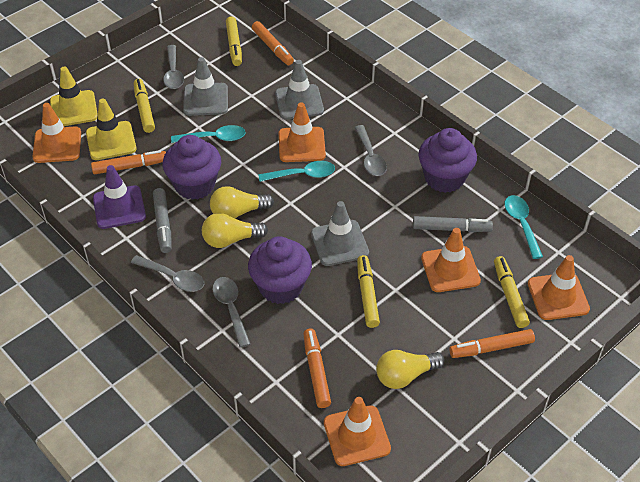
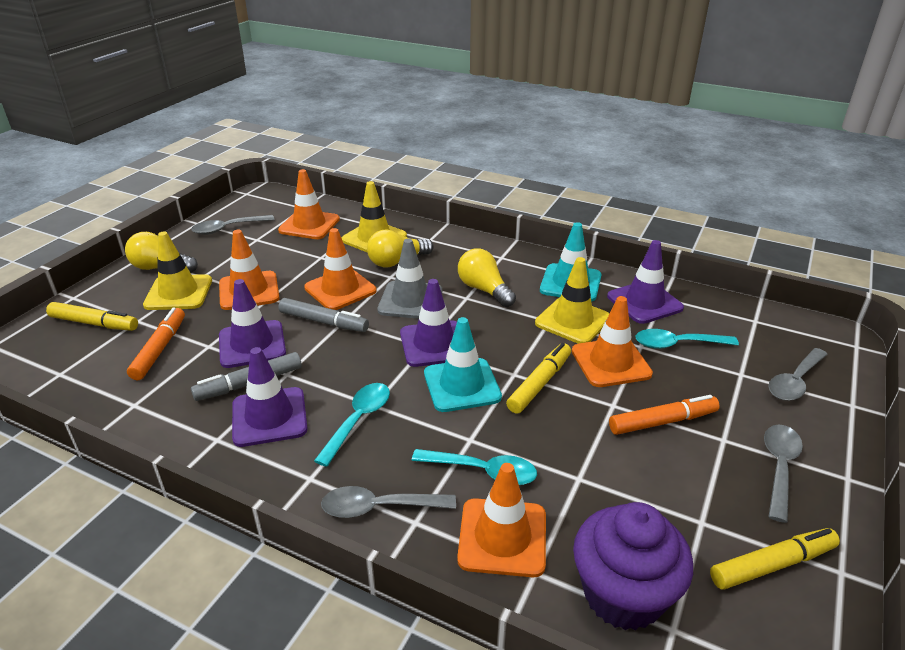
grey traffic cone: 3 -> 1
orange marker: 4 -> 2
purple cupcake: 3 -> 1
purple traffic cone: 1 -> 4
turquoise traffic cone: 0 -> 2
yellow marker: 4 -> 3
yellow traffic cone: 2 -> 3

